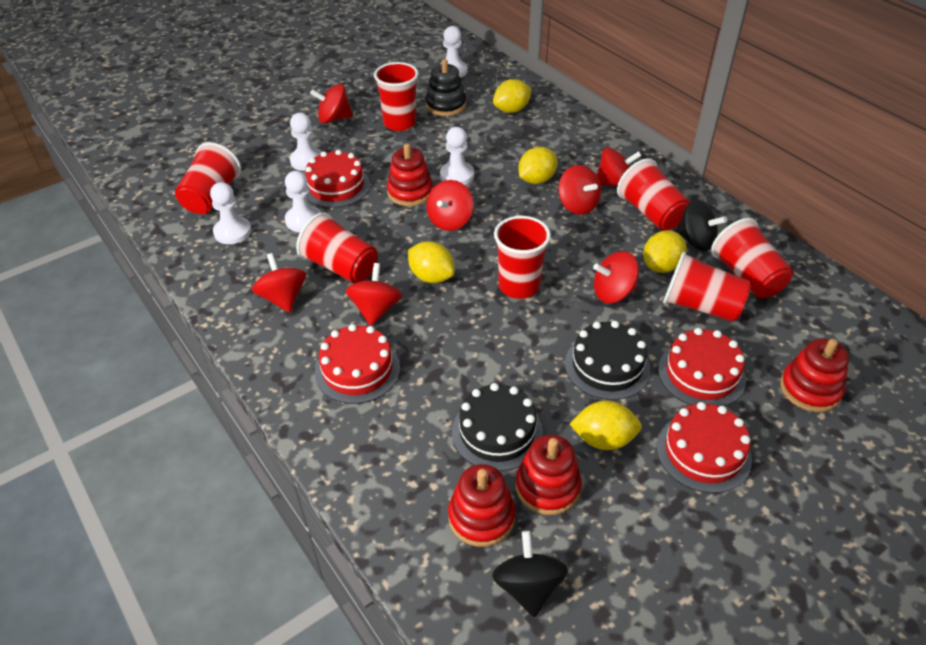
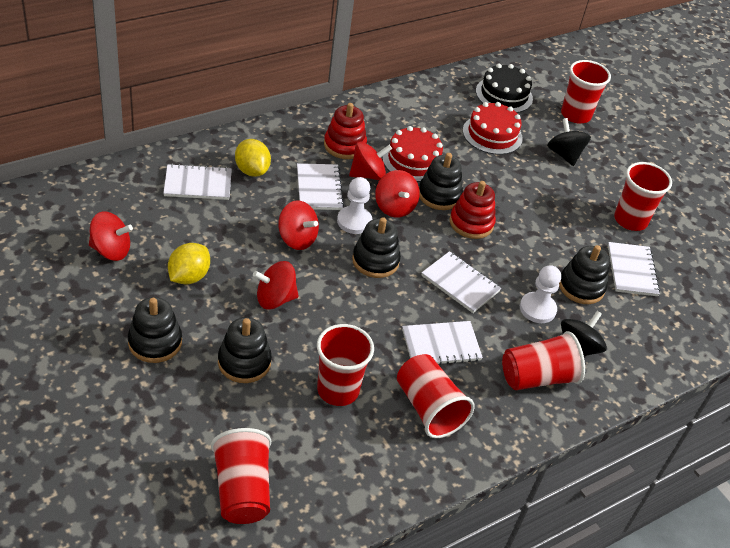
black cake: 2 -> 1
black stacking toy: 1 -> 5
red cake: 4 -> 2
red cup: 7 -> 6
red spinning top: 7 -> 5
red stacking toy: 4 -> 2
white notebook: 0 -> 5
white pawn: 5 -> 2
yellow lemon: 5 -> 2

